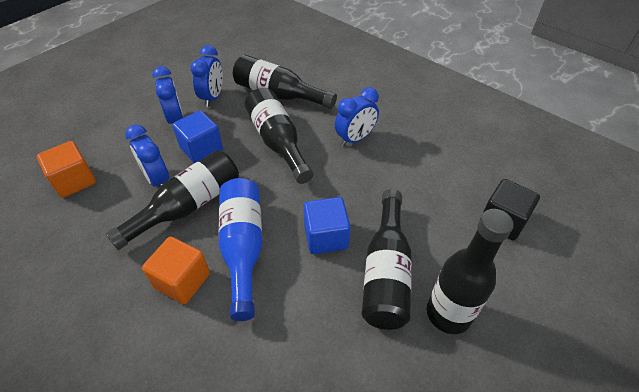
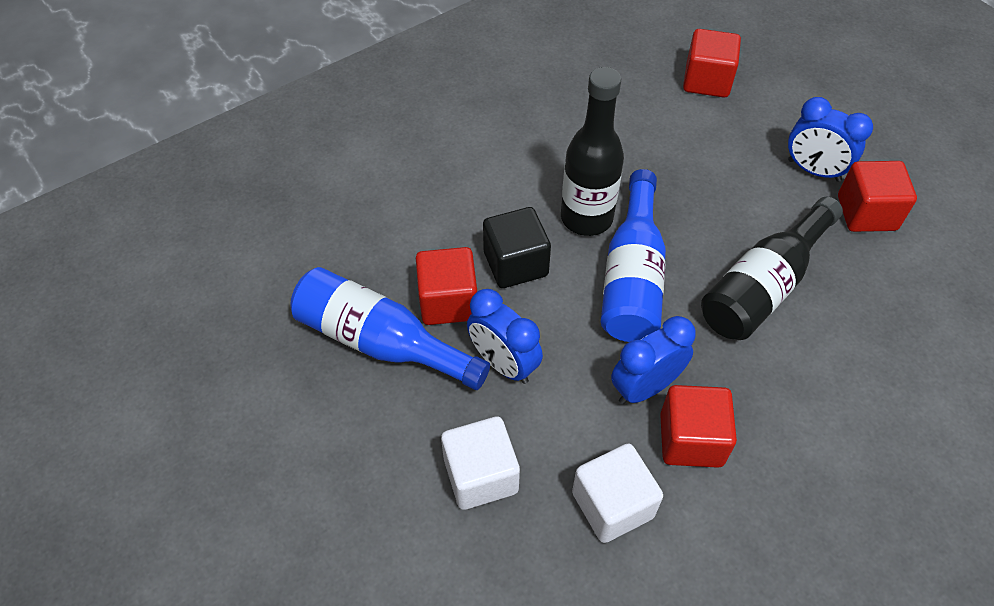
black bottle: 5 -> 2
blue bottle: 1 -> 2
blue clock: 4 -> 3
blue cube: 2 -> 0
orange cube: 2 -> 0
red cube: 0 -> 4
white cube: 0 -> 2

